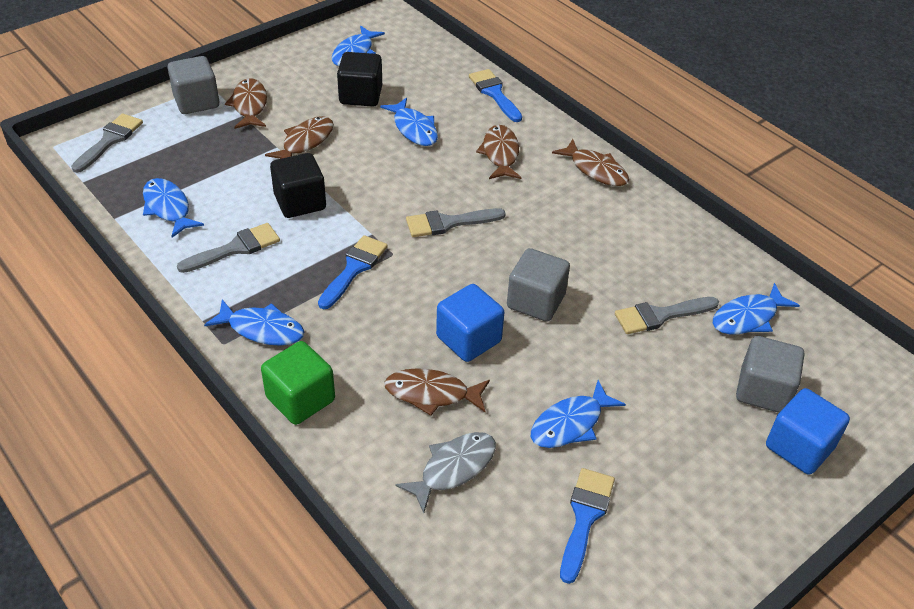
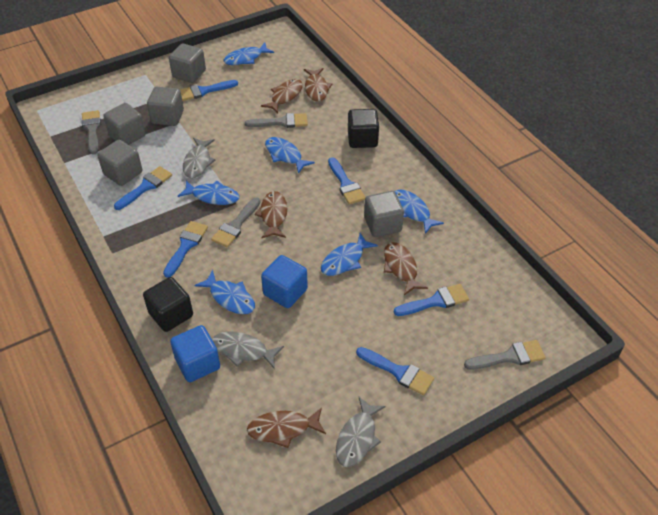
blue brush: 3 -> 6
green cube: 1 -> 0
grey cube: 3 -> 5
grey fish: 1 -> 3

